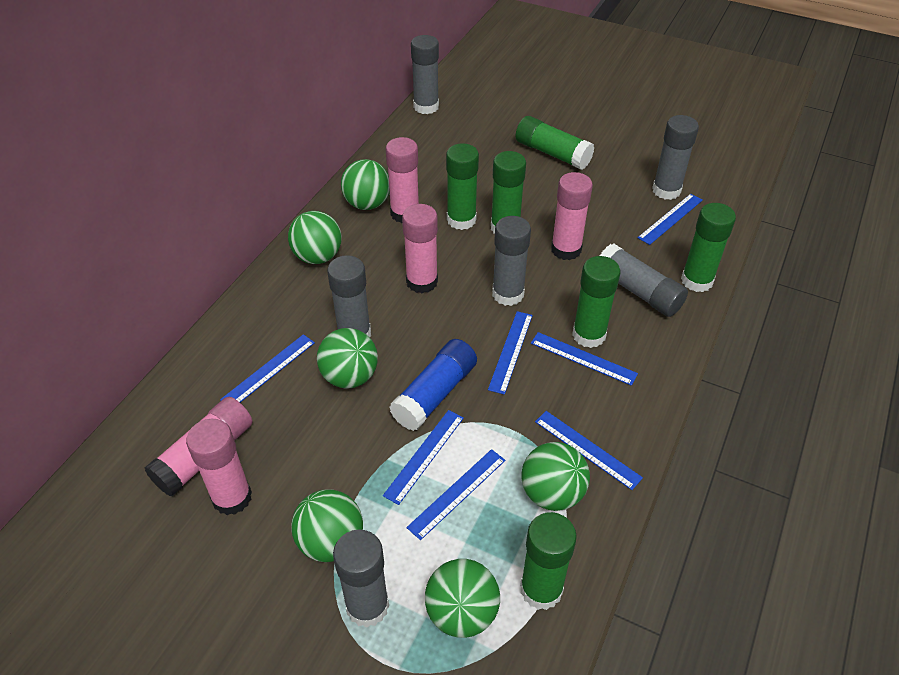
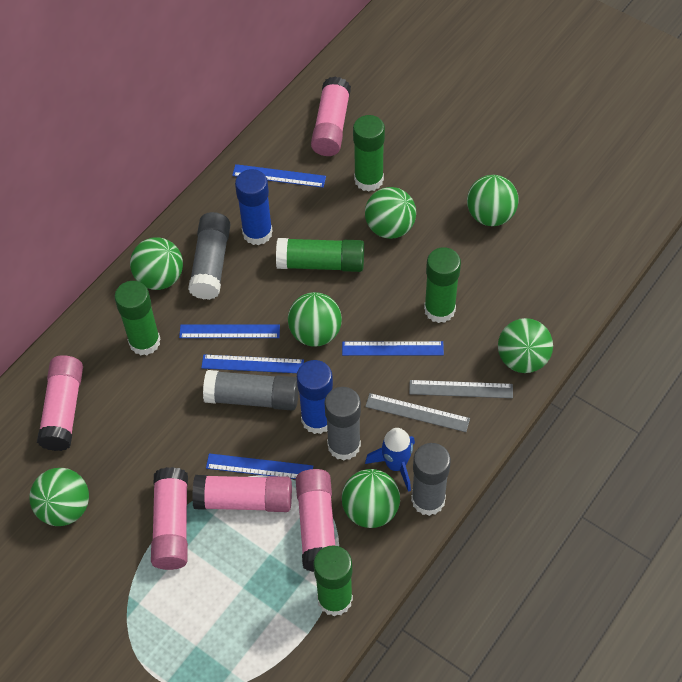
blue glue stick: 1 -> 2
blue rocket: 0 -> 1
blue ruler: 7 -> 5
green ball: 6 -> 7
green glue stick: 6 -> 5
grey glue stick: 6 -> 4
grey ruler: 0 -> 2

